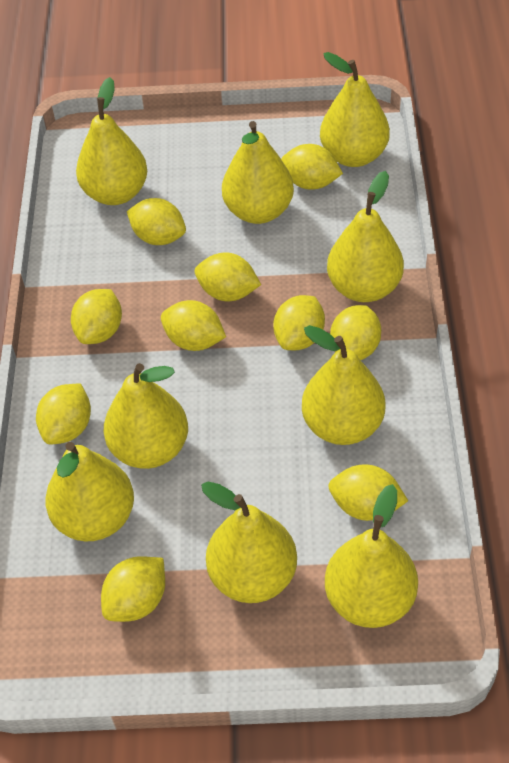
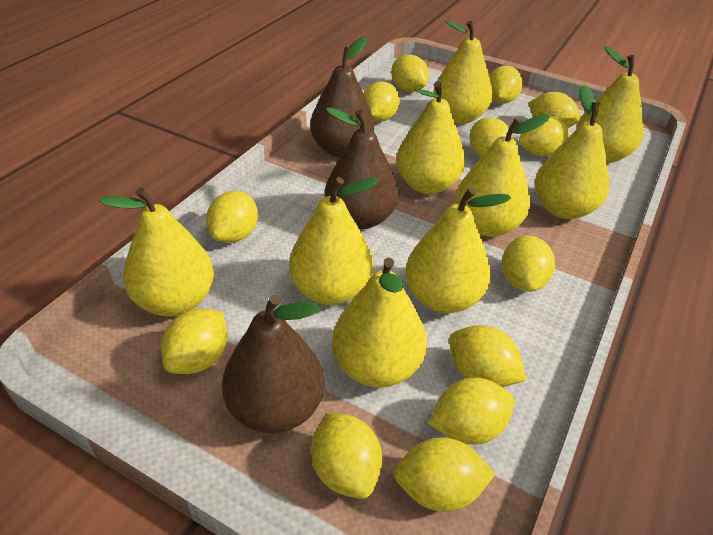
brown pear: 0 -> 3
yellow lemon: 10 -> 13

